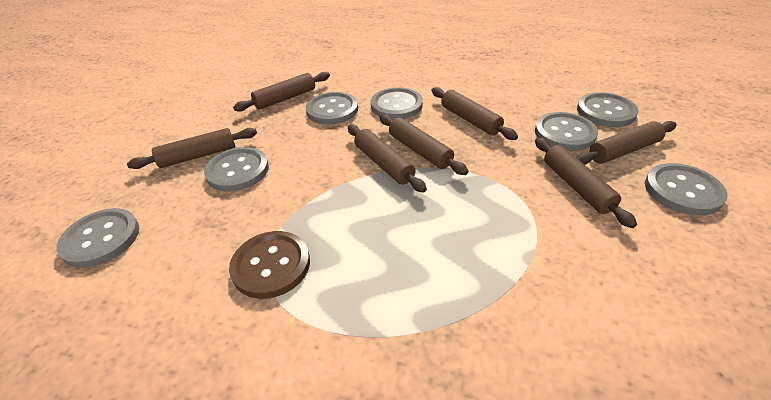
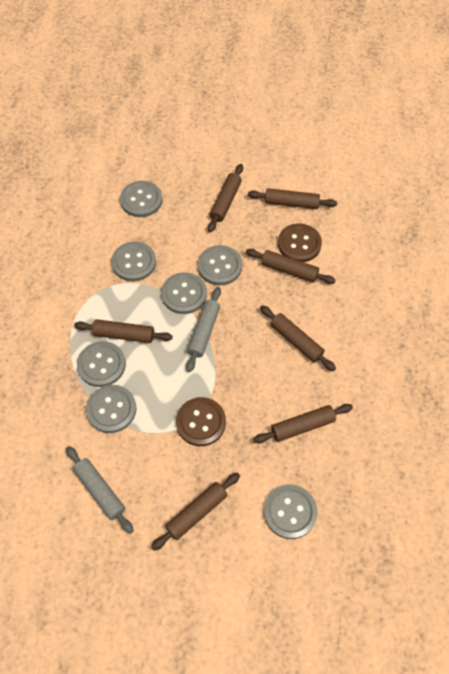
brown button: 1 -> 2
grey rolling pin: 0 -> 2

